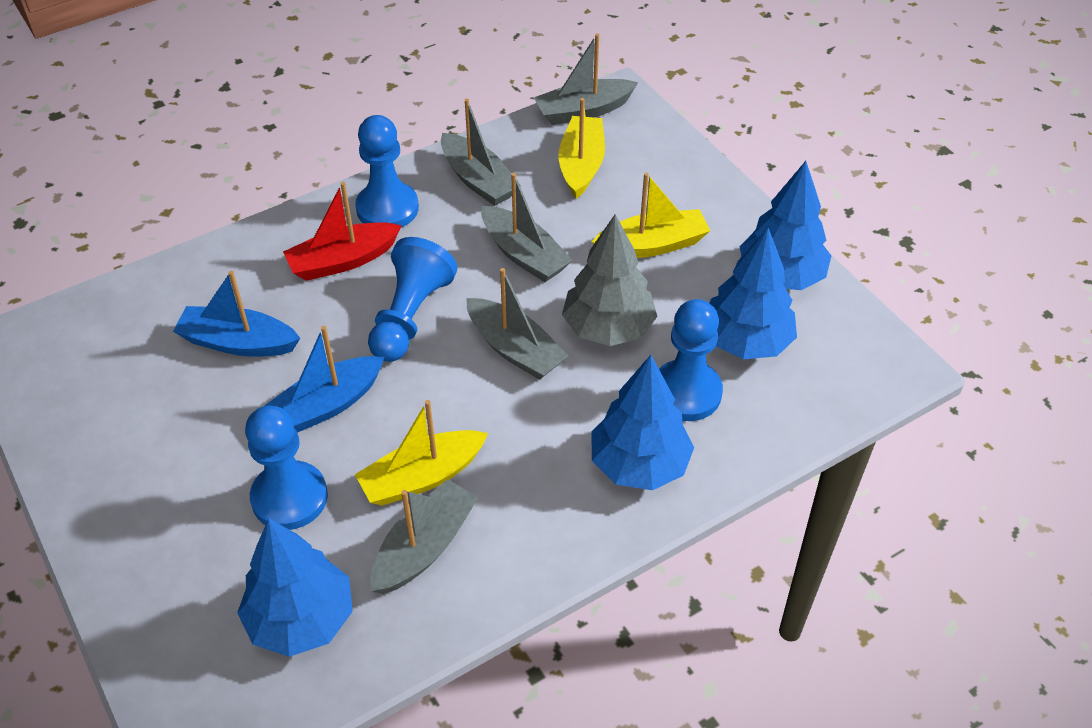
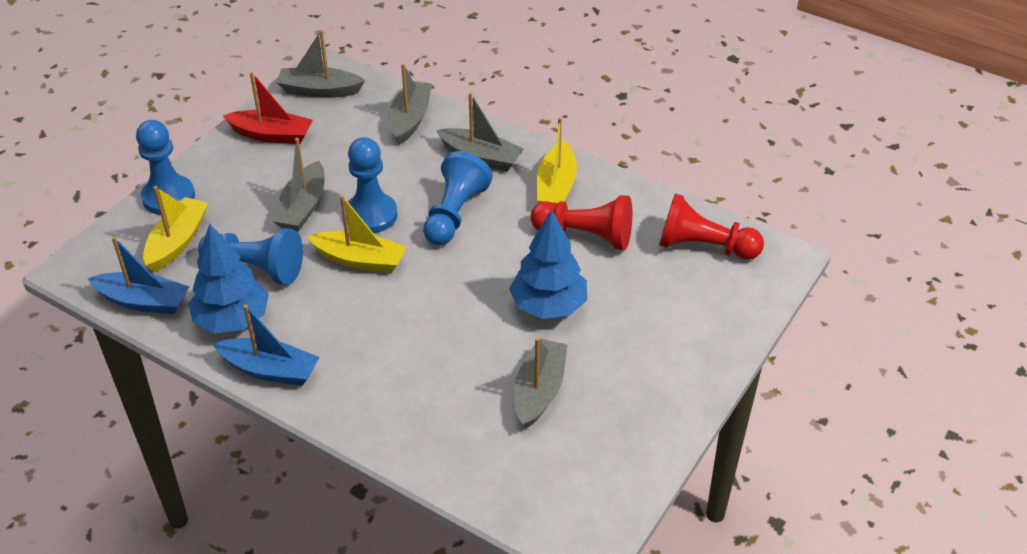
blue tree: 4 -> 2
grey tree: 1 -> 0
red pawn: 0 -> 2

